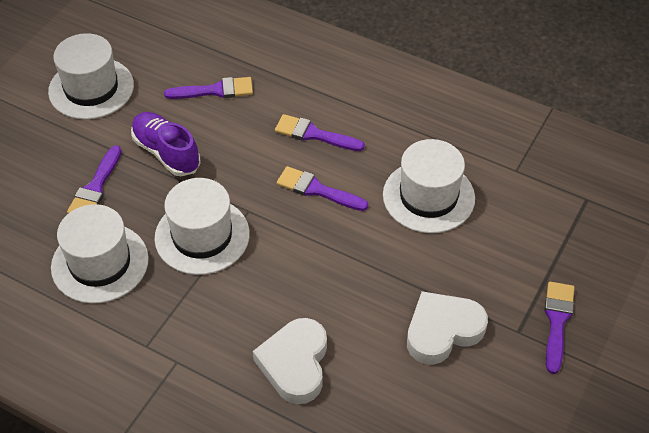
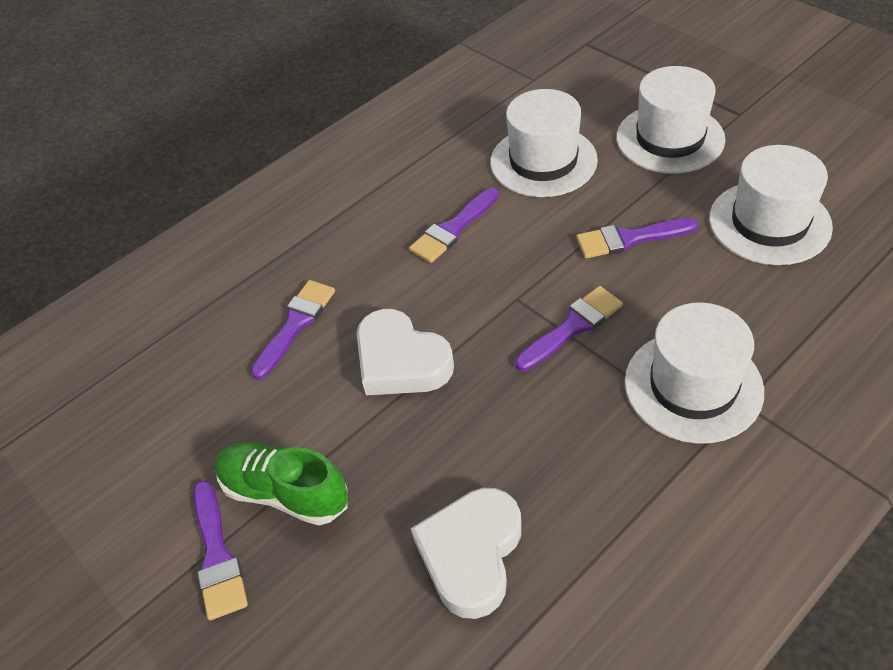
green shoe: 0 -> 1
purple shoe: 1 -> 0

